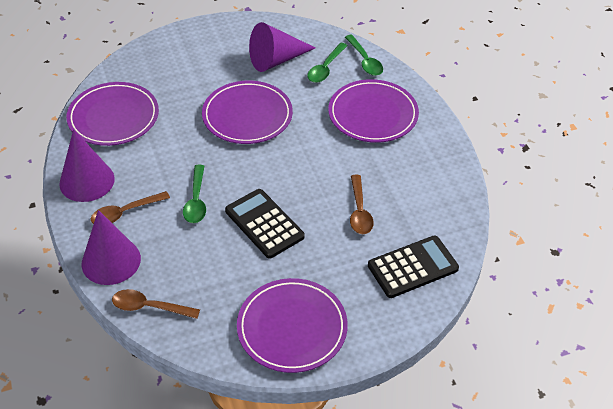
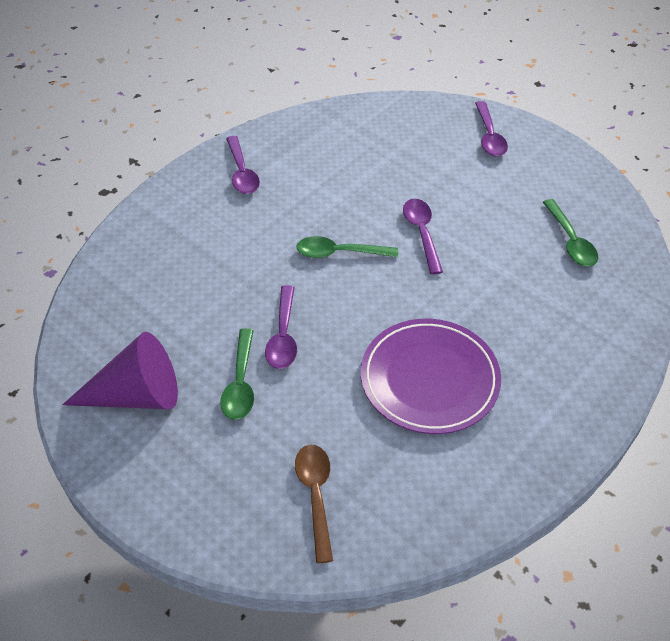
black calculator: 2 -> 0
brown spoon: 3 -> 1
purple cone: 3 -> 1
purple plate: 4 -> 1
purple spoon: 0 -> 4

